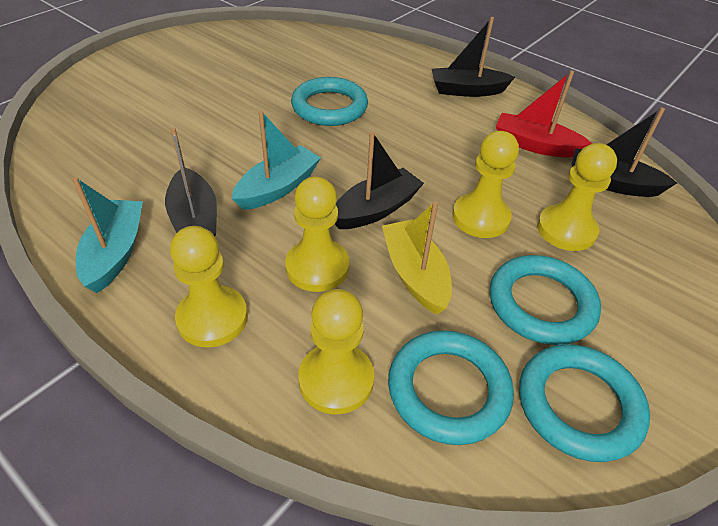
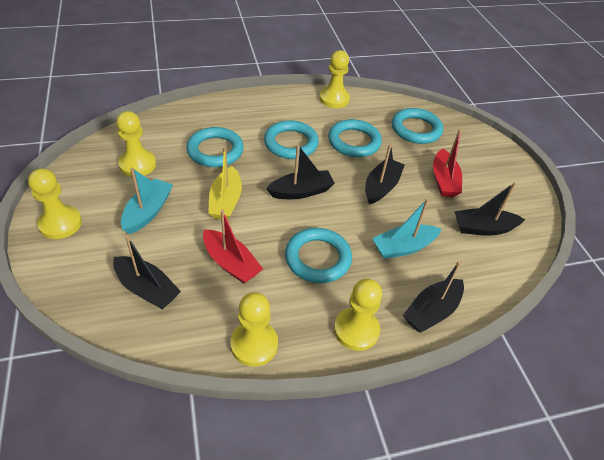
black boat: 4 -> 5
red boat: 1 -> 2
turquoise ring: 4 -> 5

